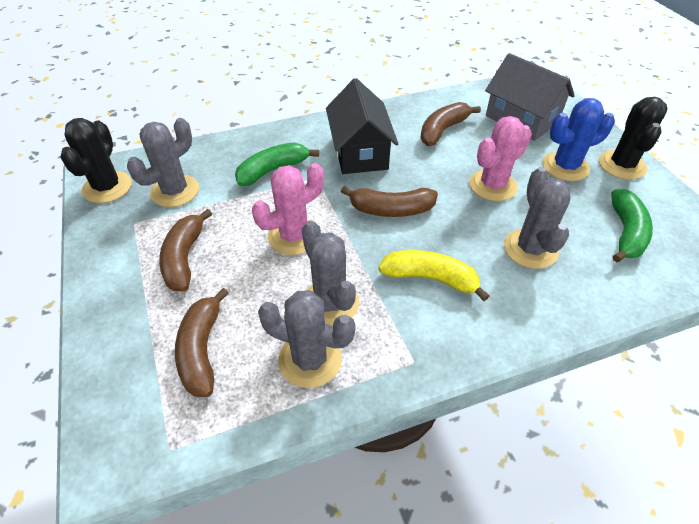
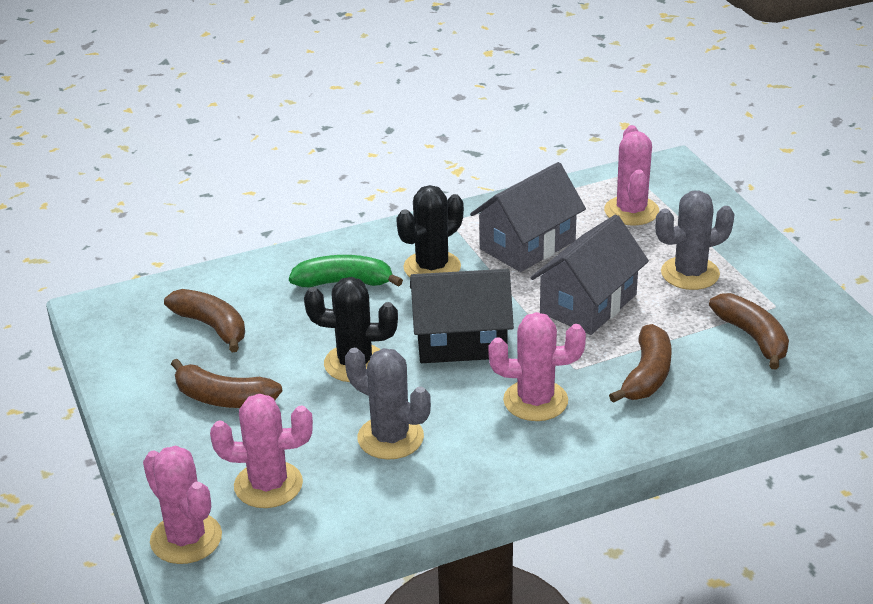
blue cactus: 1 -> 0
green banana: 2 -> 1
grey cactus: 4 -> 2
grey house: 1 -> 2
pink cactus: 2 -> 4
yellow banana: 1 -> 0

